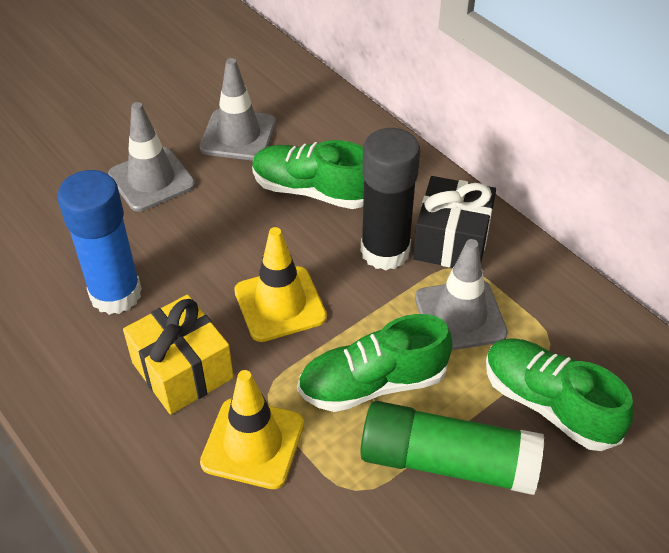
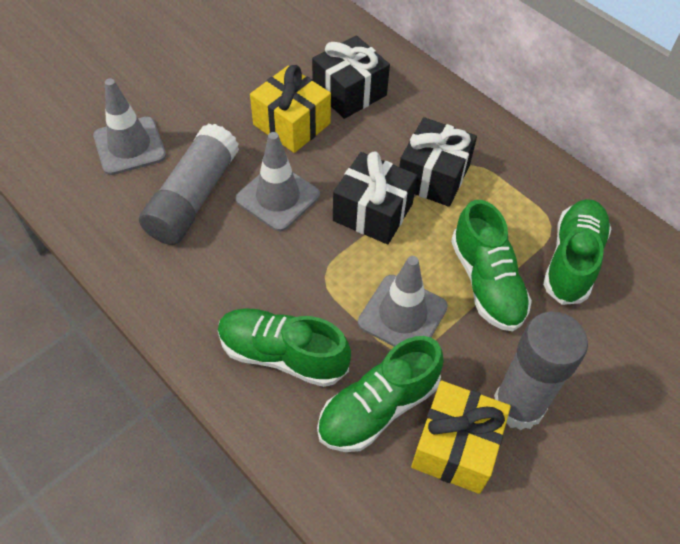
black gift: 1 -> 3
black glue stick: 1 -> 0
blue glue stick: 1 -> 0
green glue stick: 1 -> 0
green shoe: 3 -> 4
grey glue stick: 0 -> 2
yellow gift: 1 -> 2
yellow traffic cone: 2 -> 0

